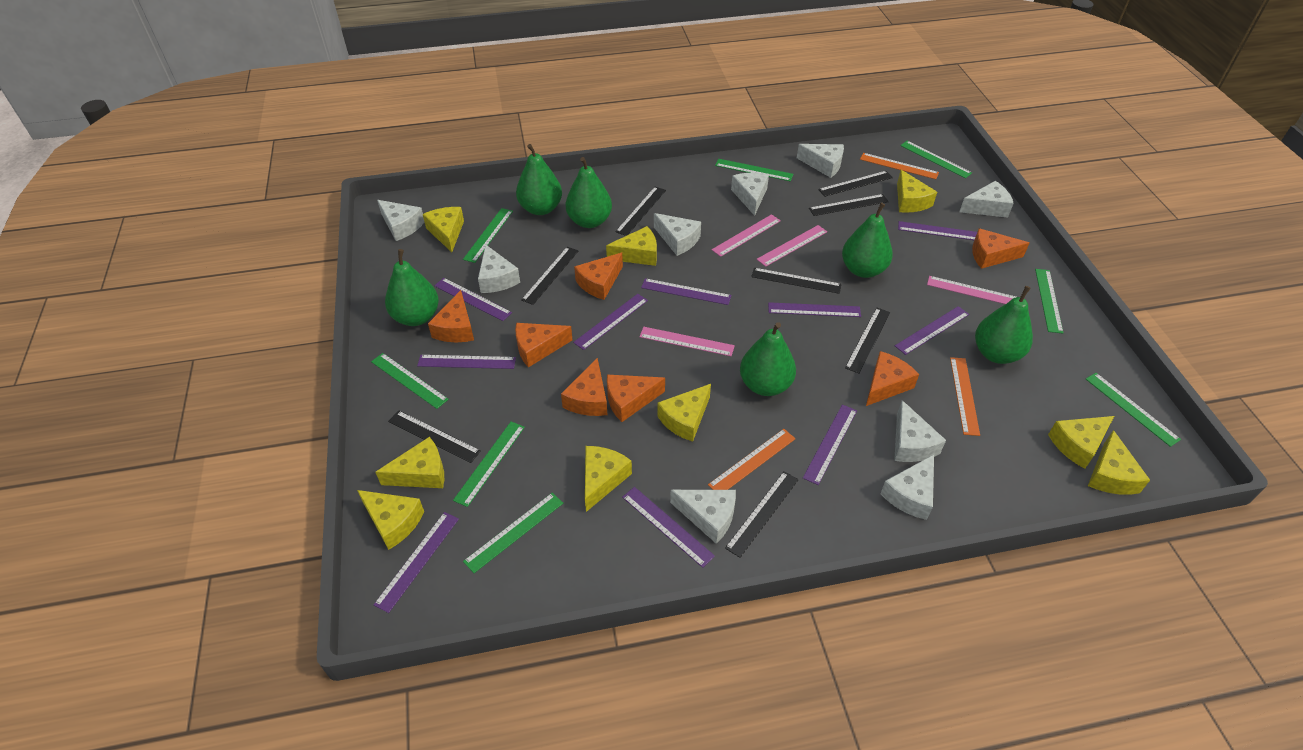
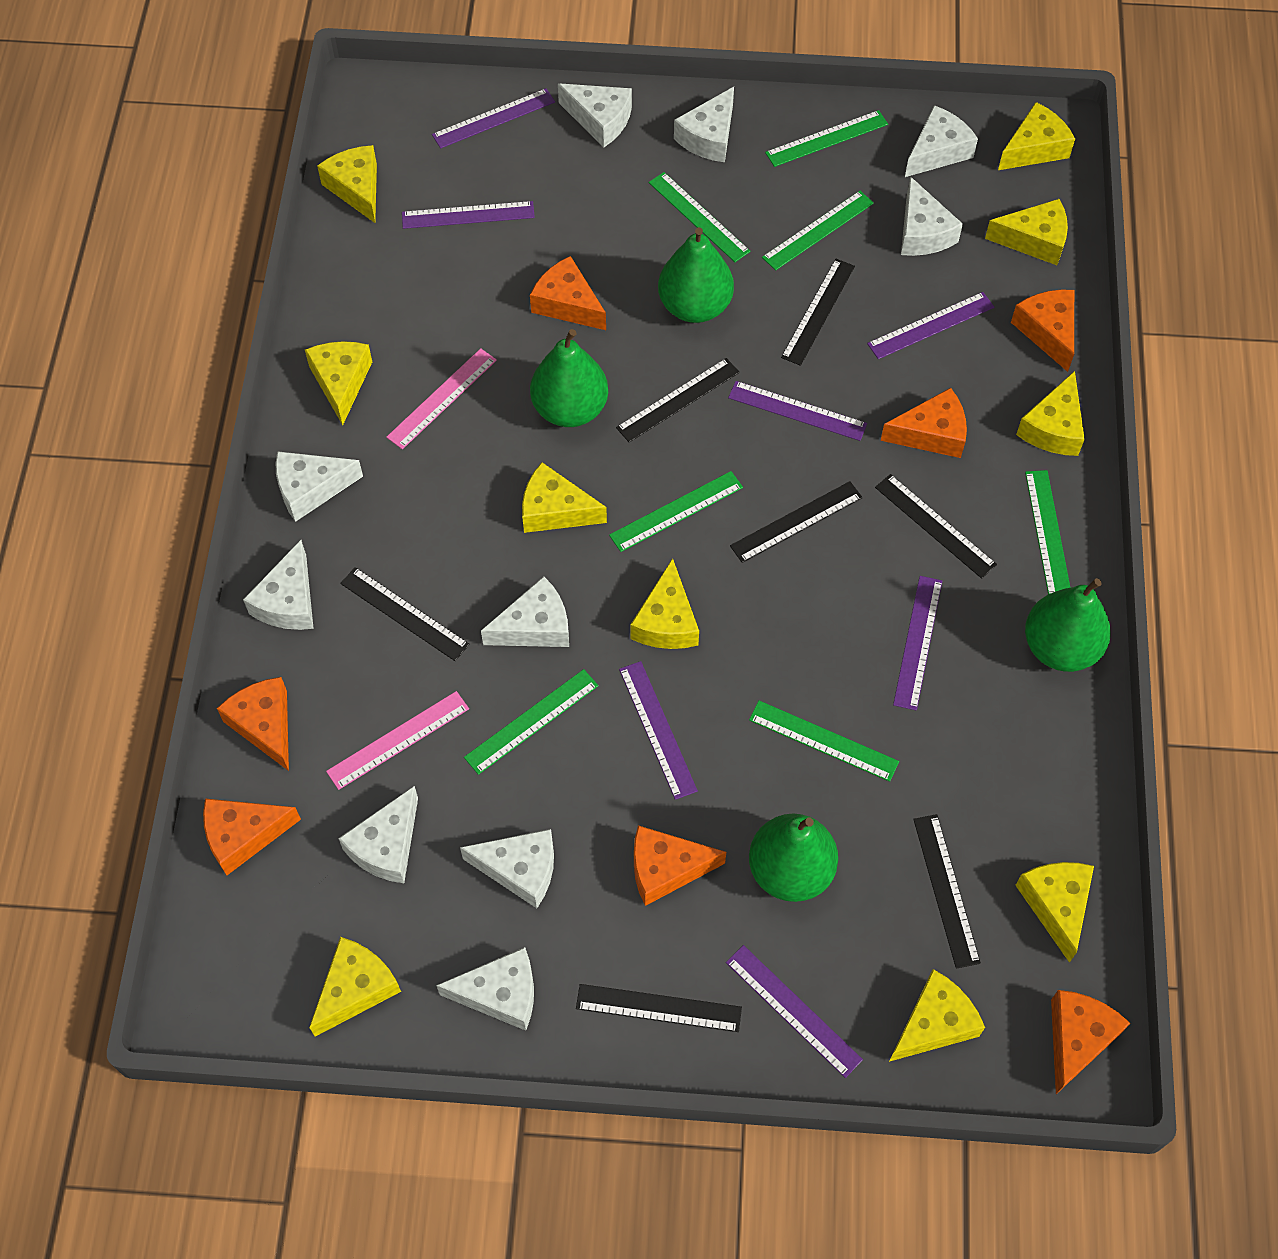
black ruler: 8 -> 7
green pear: 6 -> 4
green ruler: 8 -> 7
orange ruler: 3 -> 0
pink ruler: 4 -> 2
purple ruler: 10 -> 7
white cheese: 9 -> 10
yellow cheese: 9 -> 10

